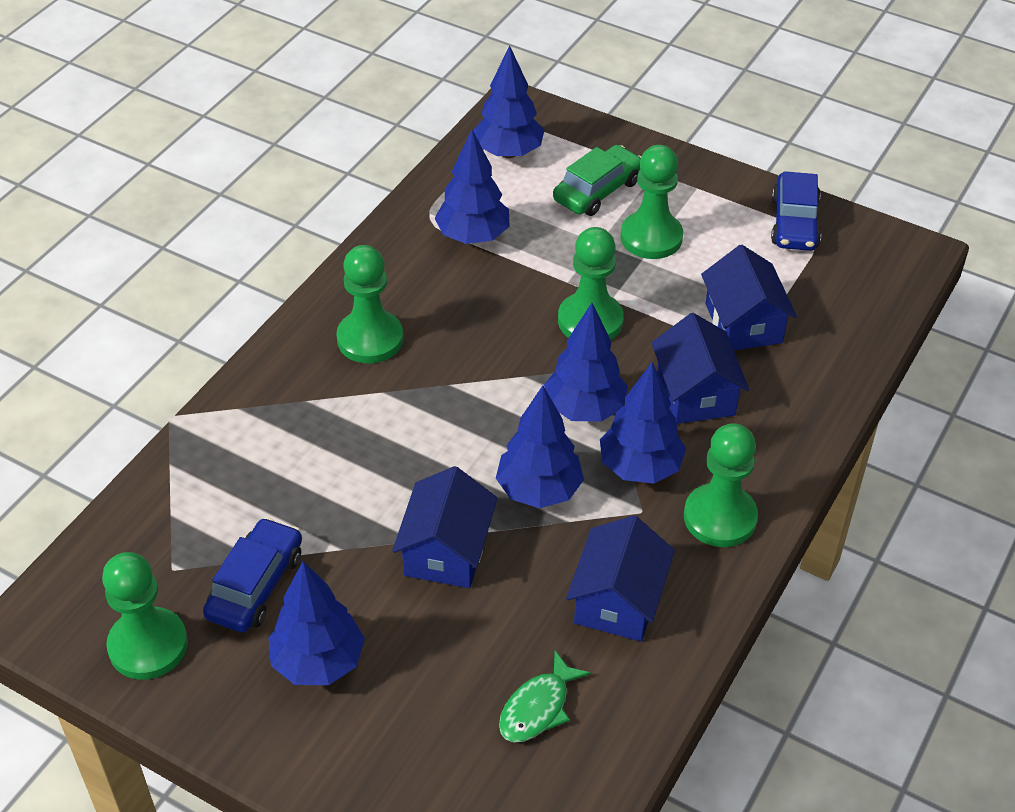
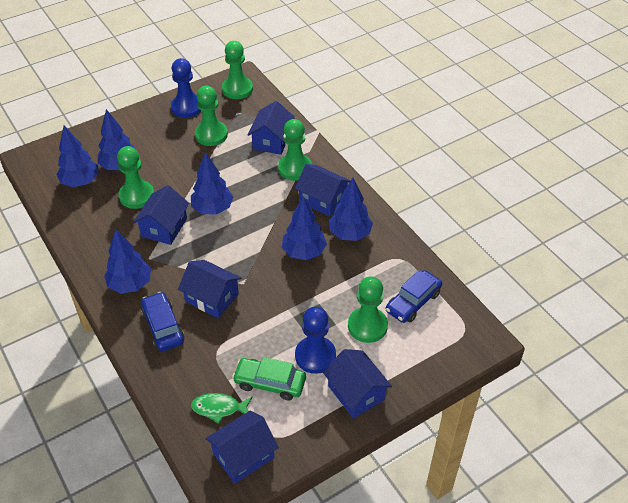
blue house: 4 -> 6
blue pawn: 0 -> 2

